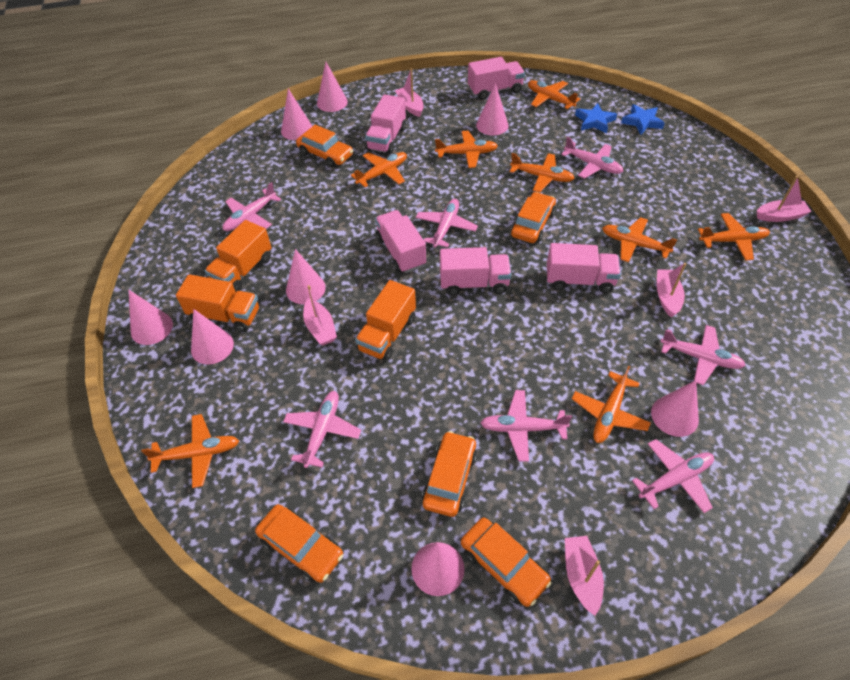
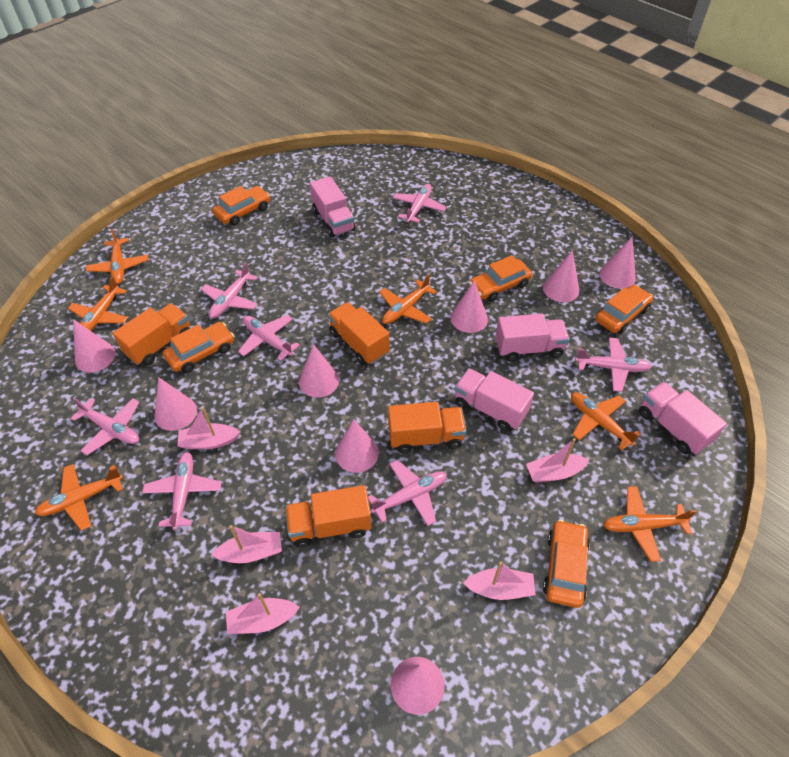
blue star: 2 -> 0
orange plane: 8 -> 6
orange truck: 3 -> 4
pink truck: 5 -> 4

